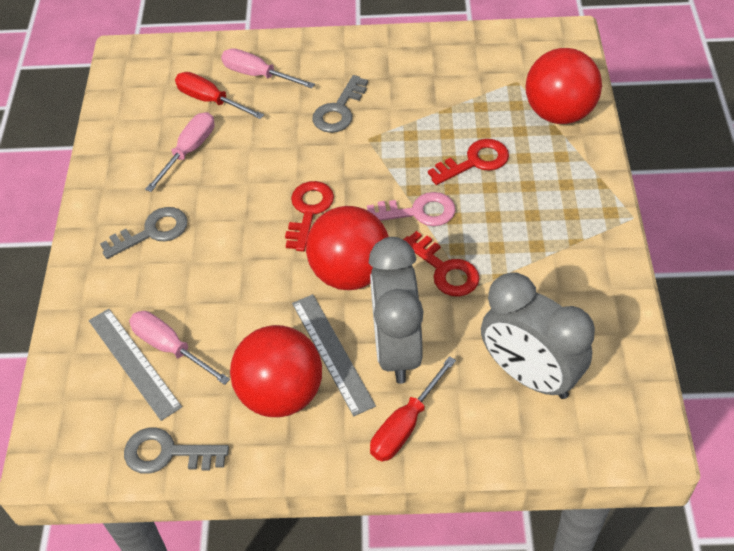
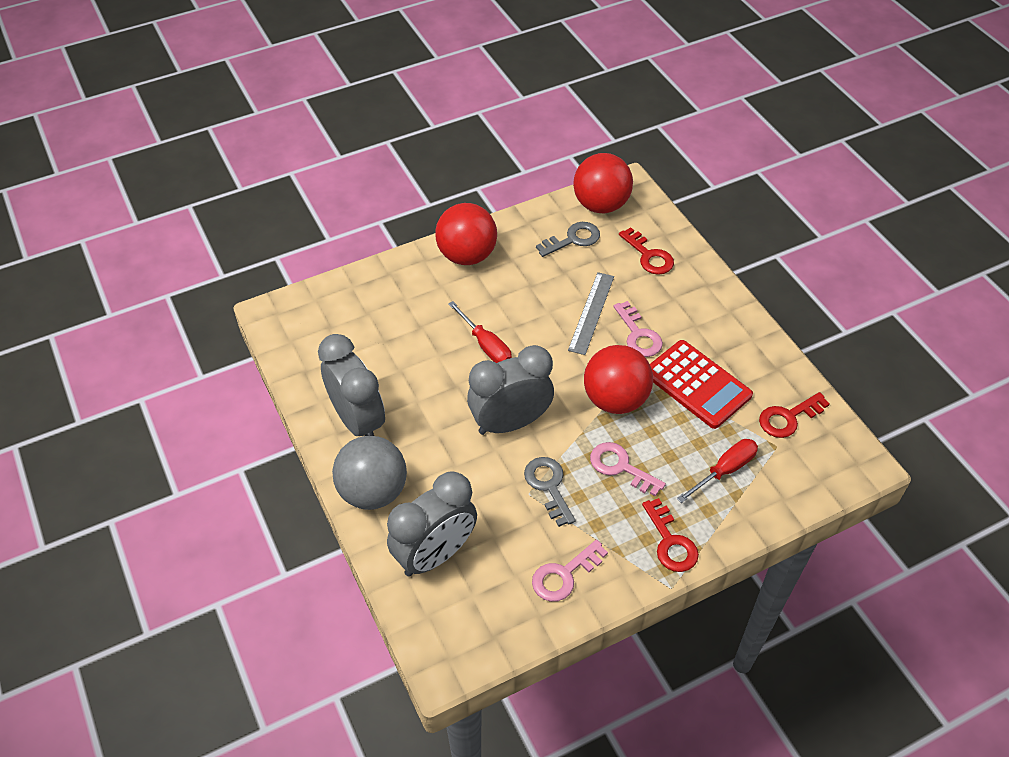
grey ball: 0 -> 1
grey clock: 2 -> 3
grey key: 3 -> 2
grey ruler: 2 -> 1
pink key: 1 -> 3
pink screwdriver: 3 -> 0
red calculator: 0 -> 1

